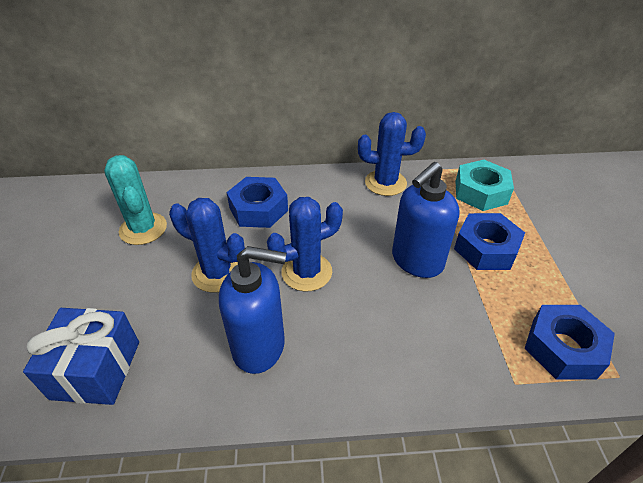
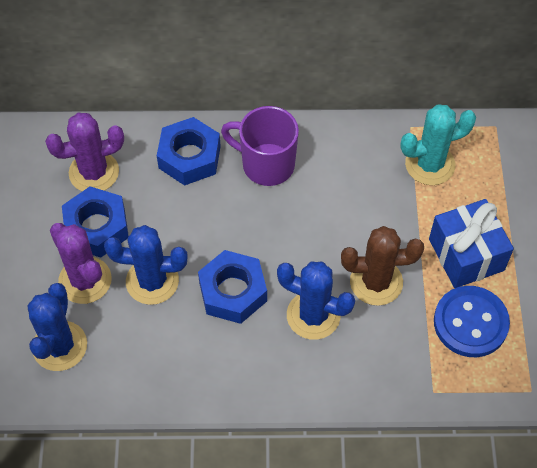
blue button: 0 -> 1
blue soap dispenser: 2 -> 0
brown cactus: 0 -> 1
purple cactus: 0 -> 2
purple mug: 0 -> 1
turquoise nut: 1 -> 0

